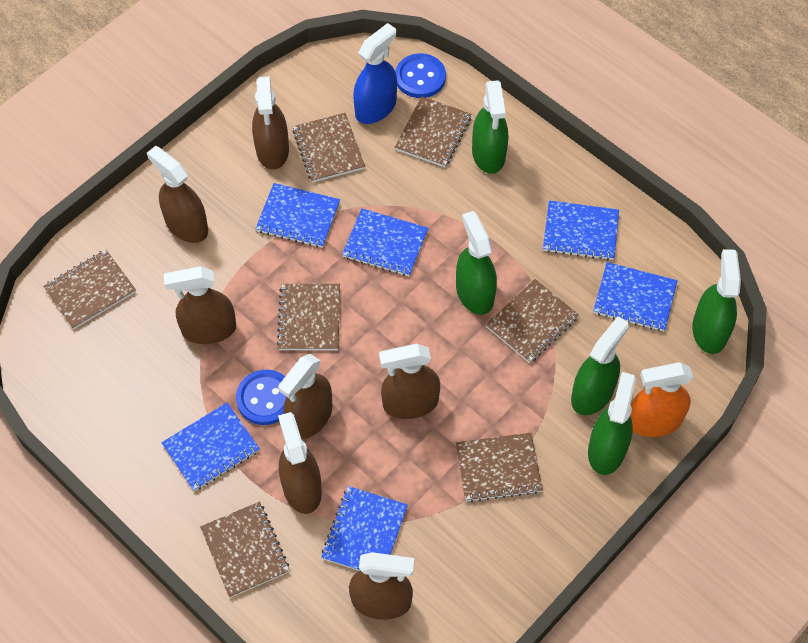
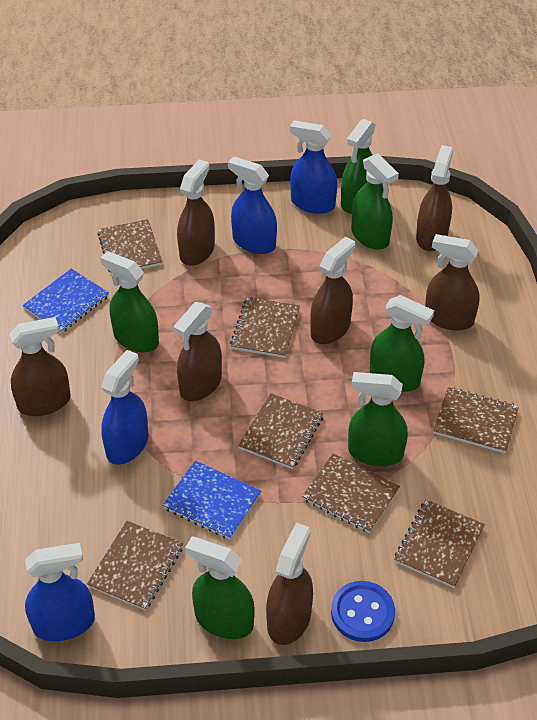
blue button: 2 -> 1
blue notebook: 6 -> 2
blue spray bottle: 1 -> 4
green spray bottle: 5 -> 6
orange spray bottle: 1 -> 0

